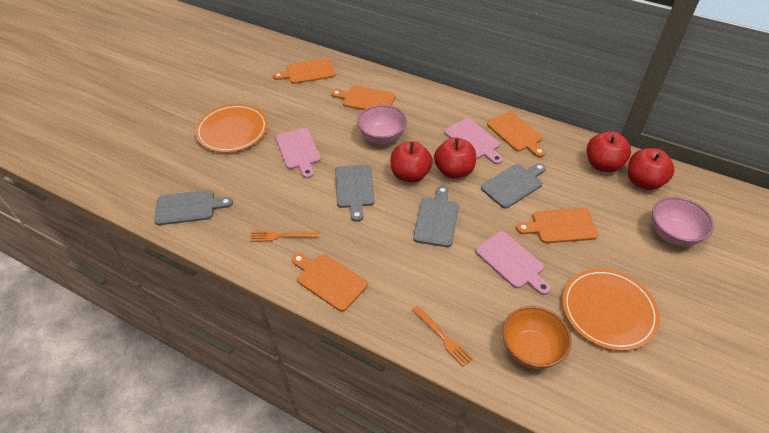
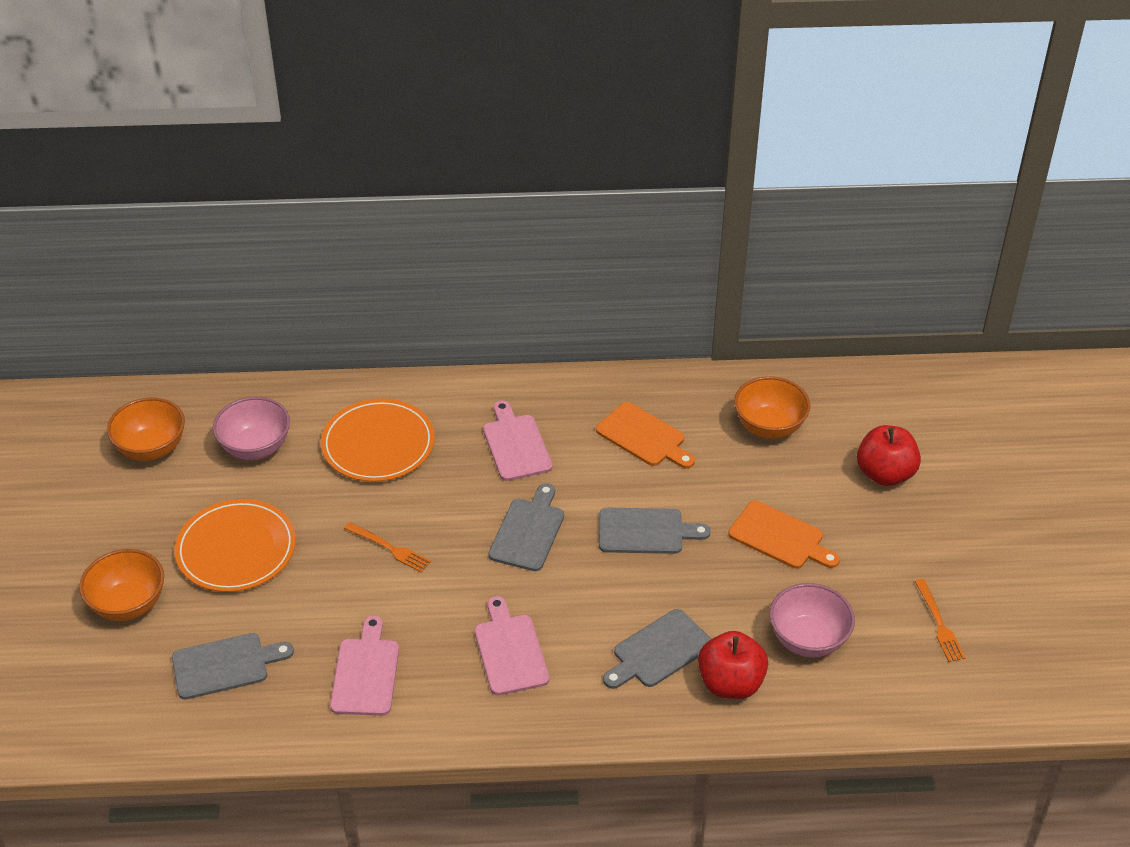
orange bowl: 1 -> 3
orange cutting board: 5 -> 2
red apple: 4 -> 2

